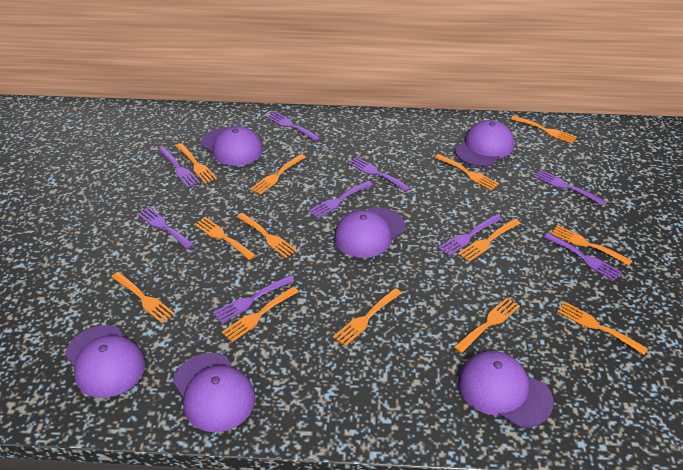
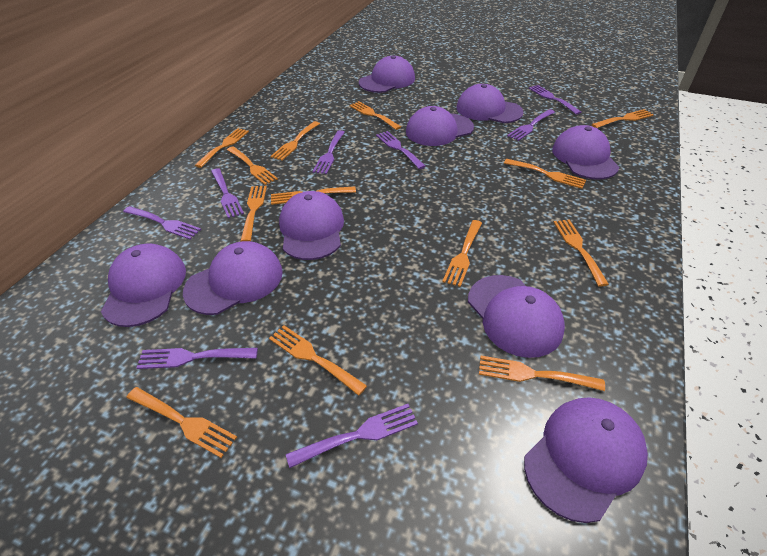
purple cap: 6 -> 9
purple fork: 9 -> 8

